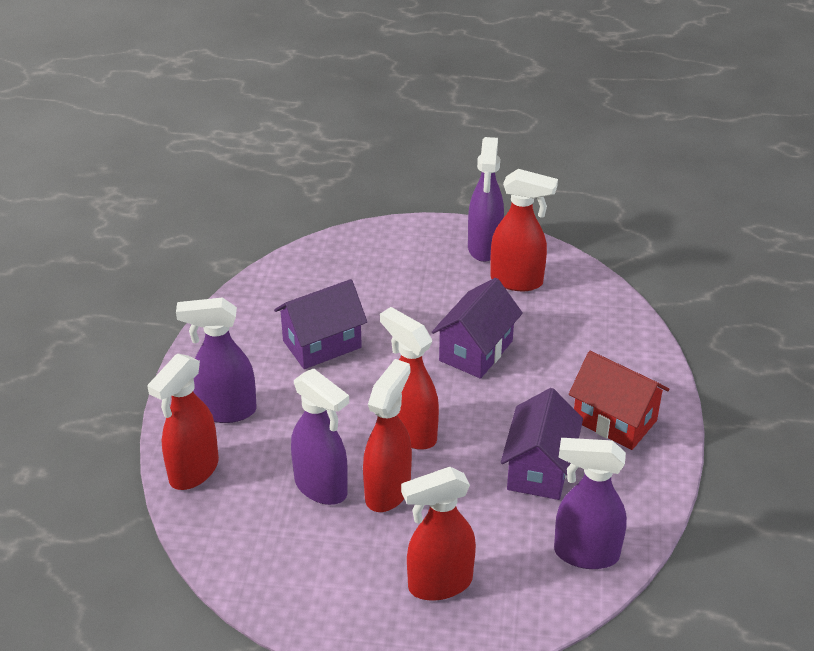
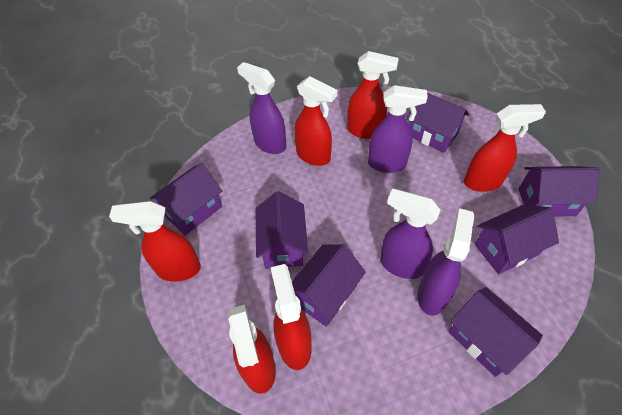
purple house: 3 -> 7
red house: 1 -> 0
red spray bottle: 5 -> 6

